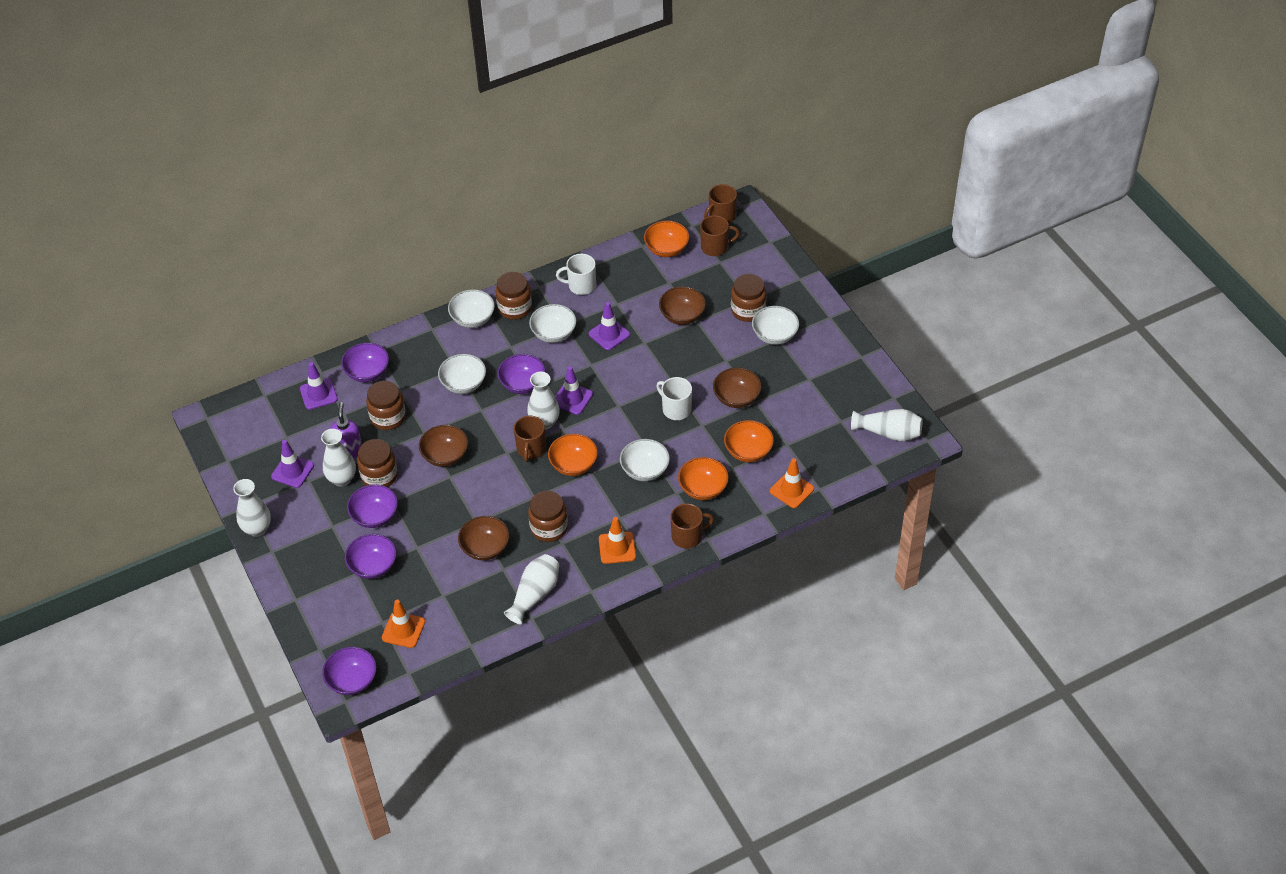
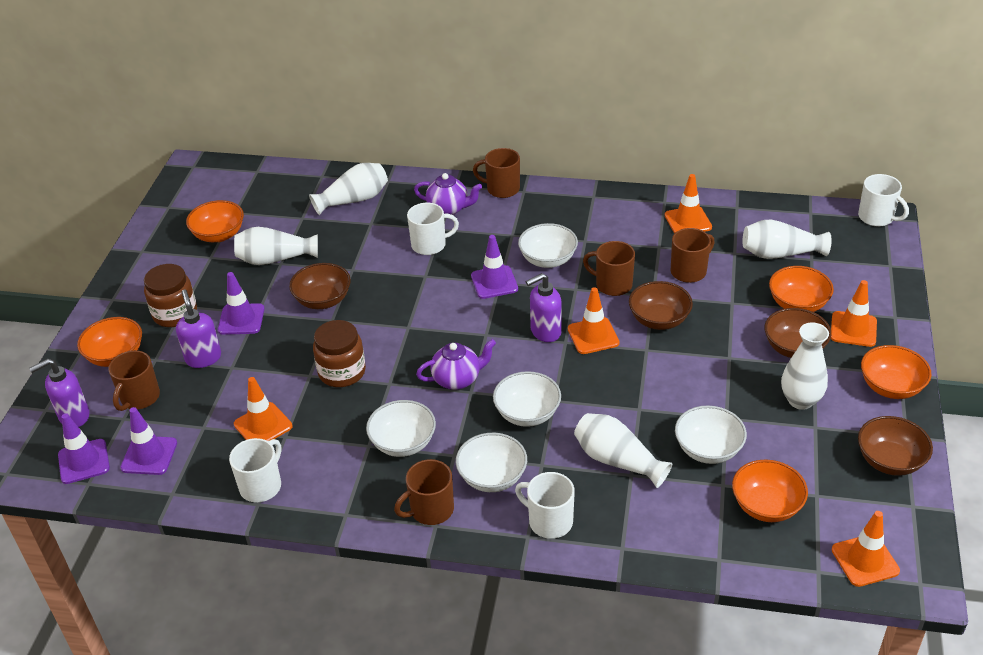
brown jar: 5 -> 2
brown mug: 4 -> 5
orange bowl: 4 -> 5
orange traffic cone: 3 -> 5
purple bowl: 5 -> 0
purple soap dispenser: 1 -> 3
purple teapot: 0 -> 2
white mug: 2 -> 4

